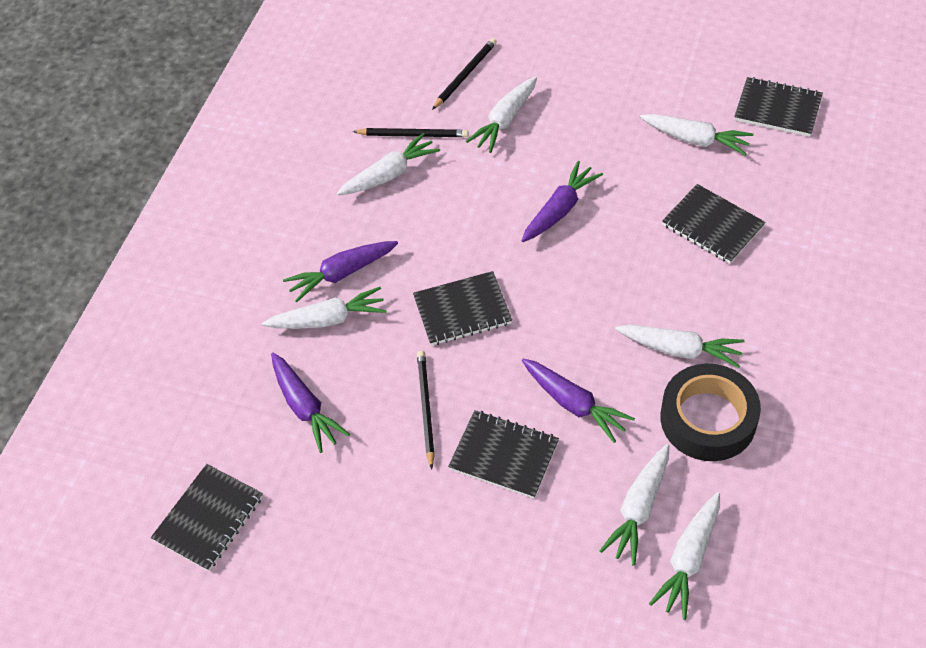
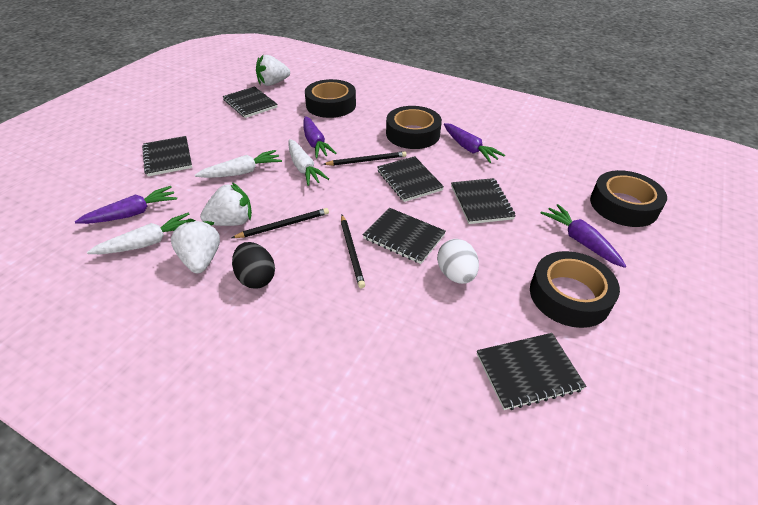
black egg: 0 -> 1
black notebook: 5 -> 6
black tape: 1 -> 4
white carrot: 7 -> 3
white egg: 0 -> 1
white strawberry: 0 -> 3

